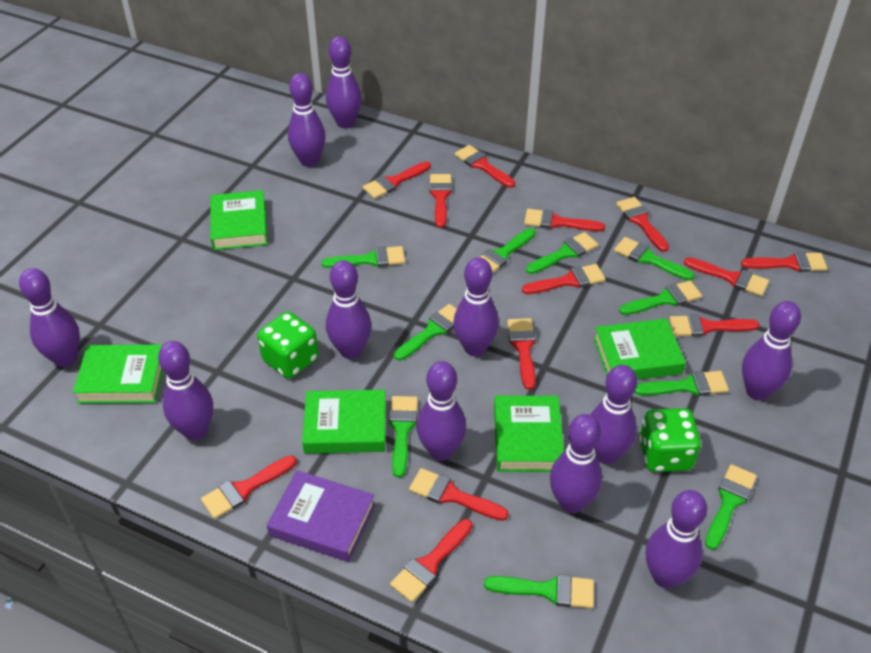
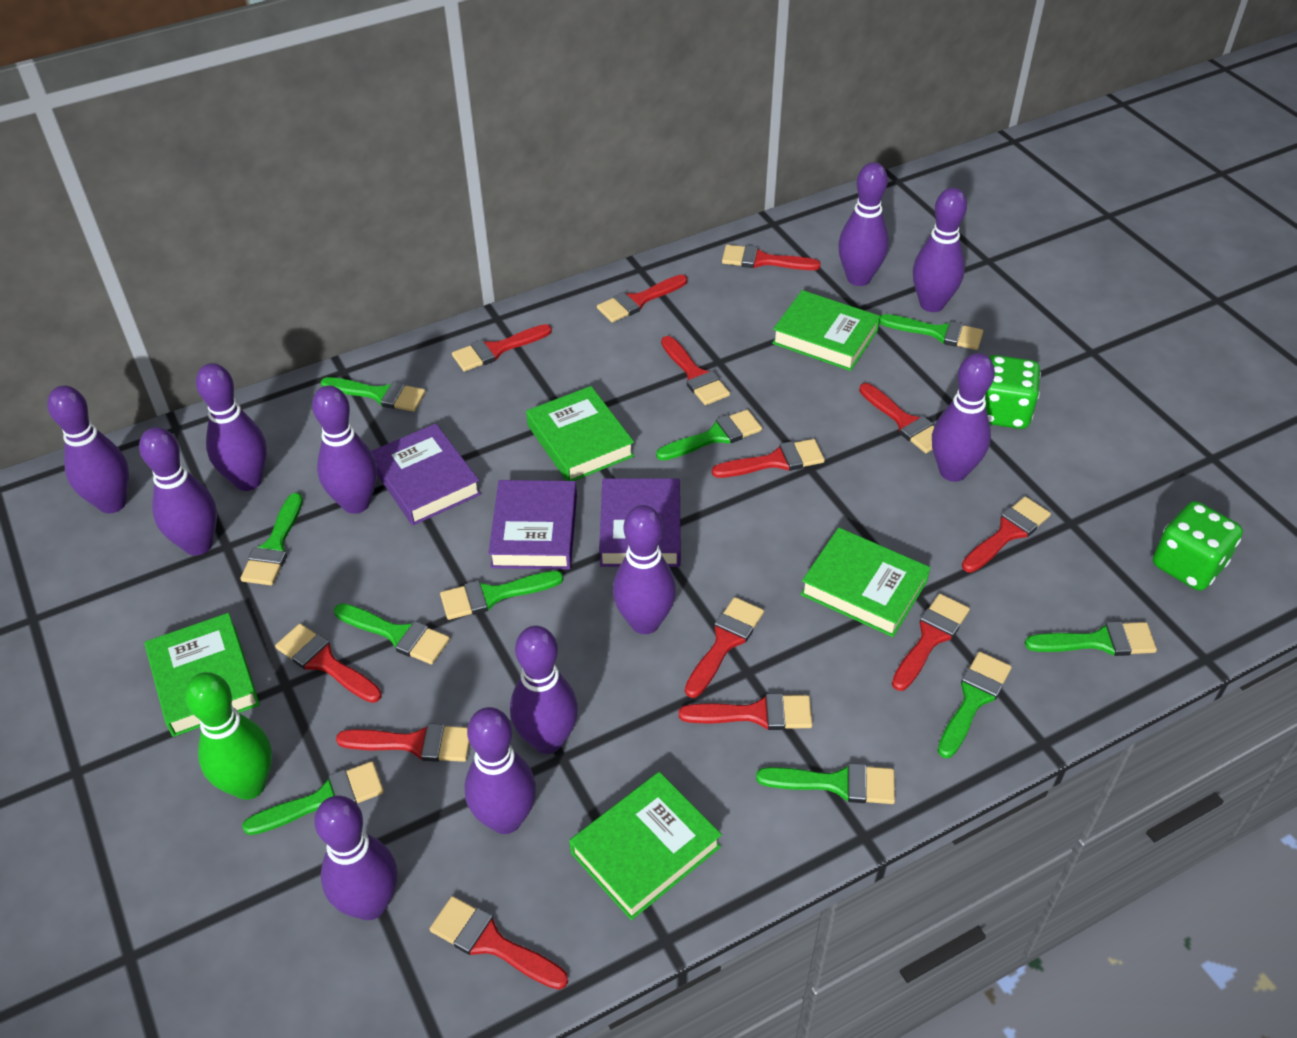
green bowling pin: 0 -> 1
purple book: 1 -> 3

